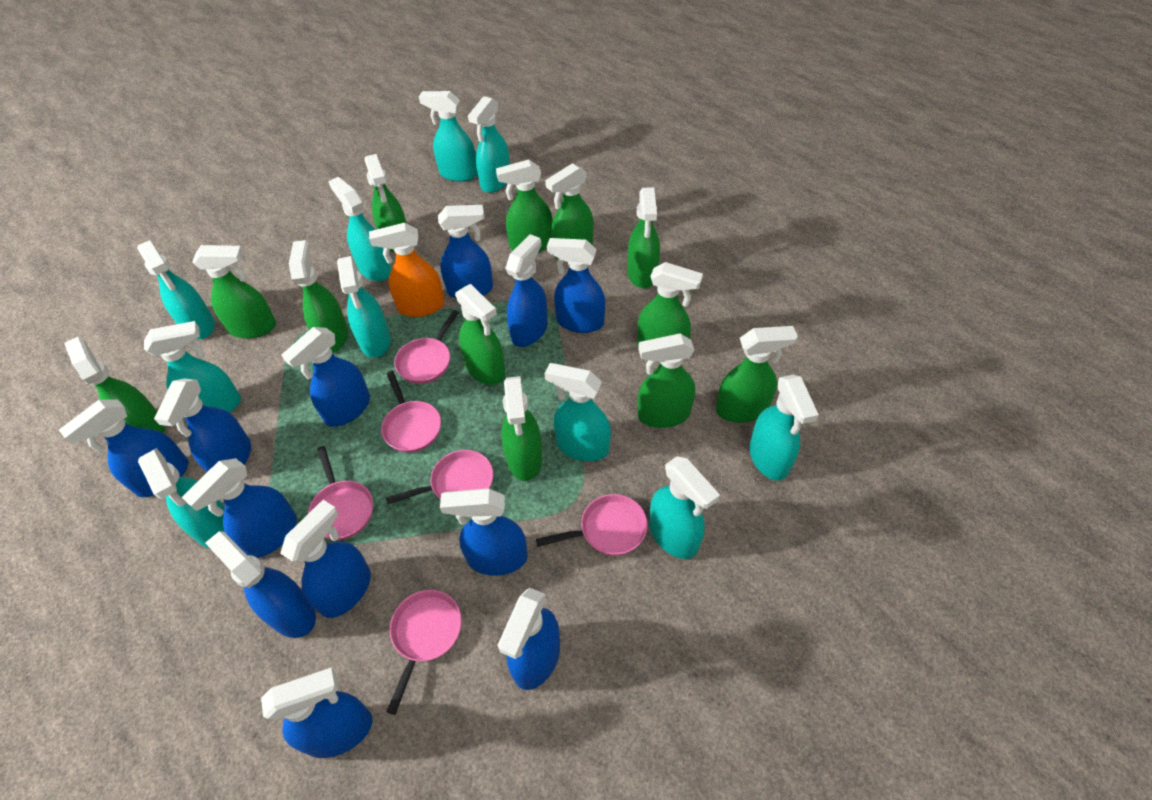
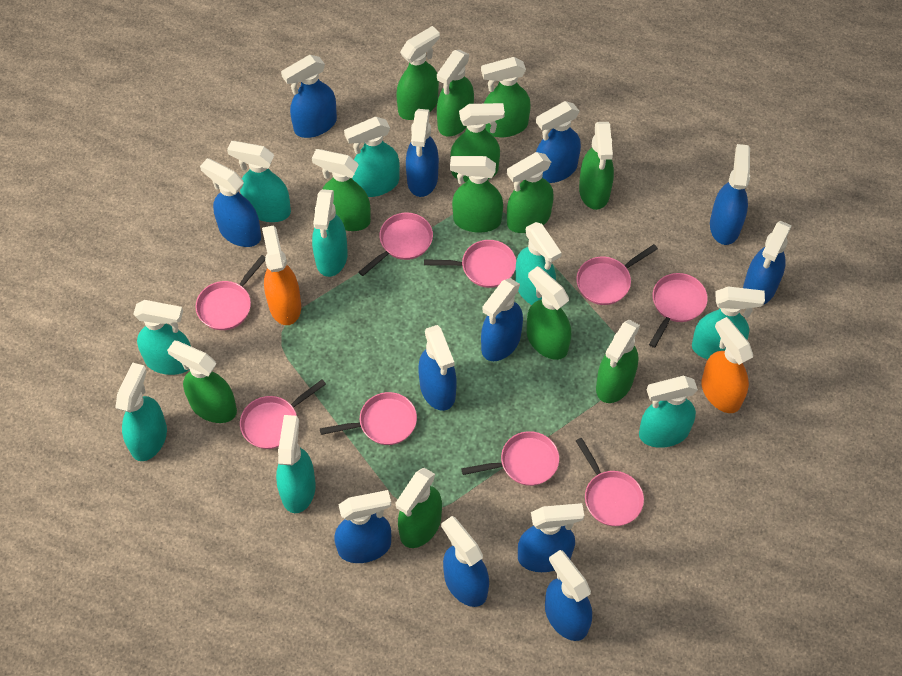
orange spray bottle: 1 -> 2
pink pan: 6 -> 9
turquoise spray bottle: 10 -> 9

